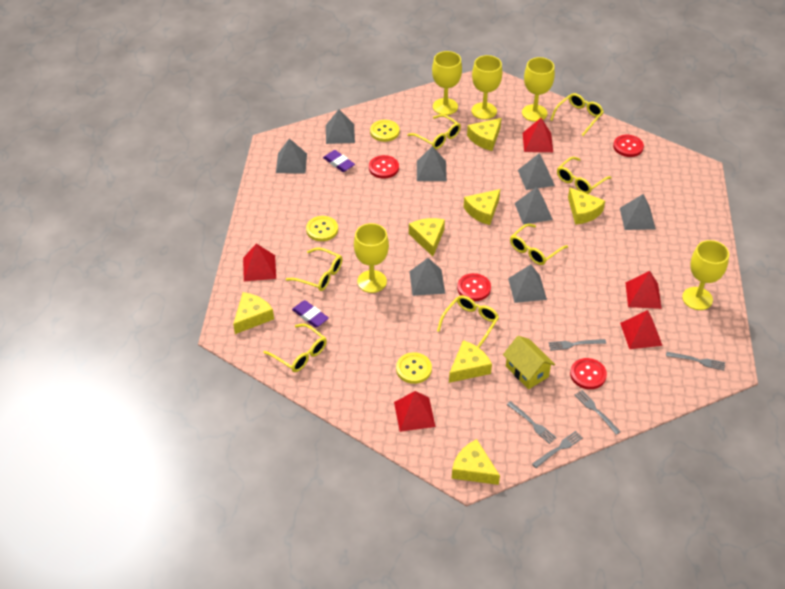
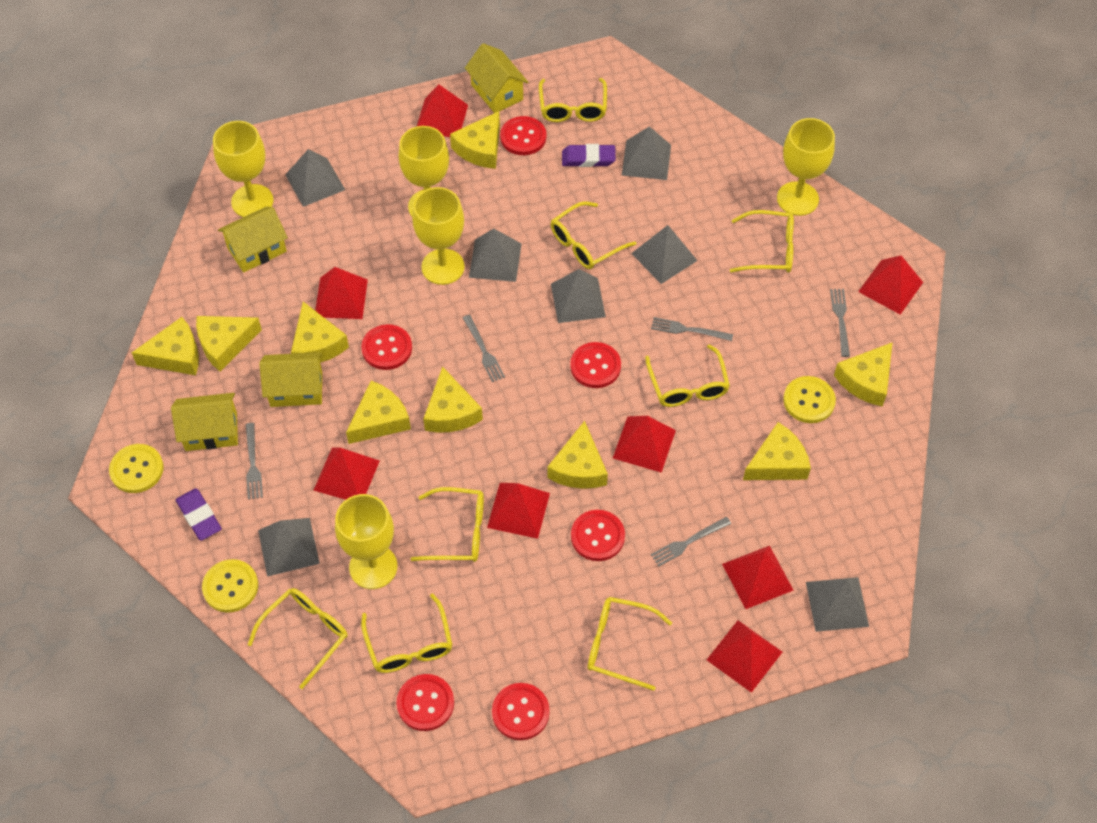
grey pyramid: 8 -> 7
red button: 4 -> 6
red pyramid: 5 -> 8
yellow cheese: 7 -> 9
yellow glasses: 7 -> 8
yellow house: 1 -> 4

